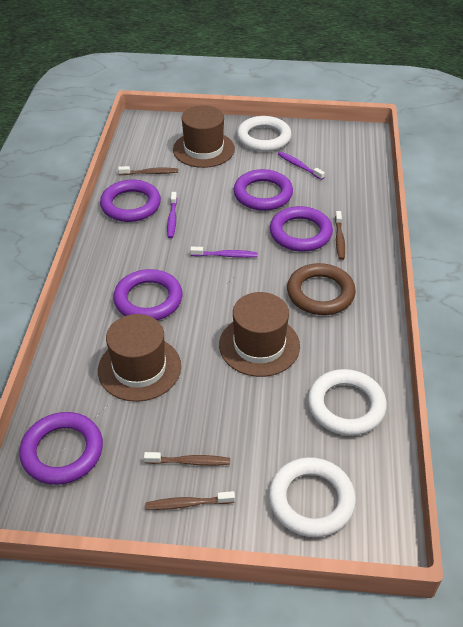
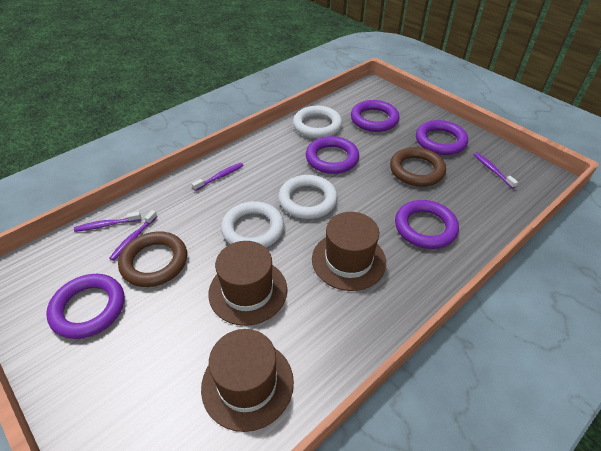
brown ring: 1 -> 2
brown toothbrush: 4 -> 0
purple toothbrush: 3 -> 4

